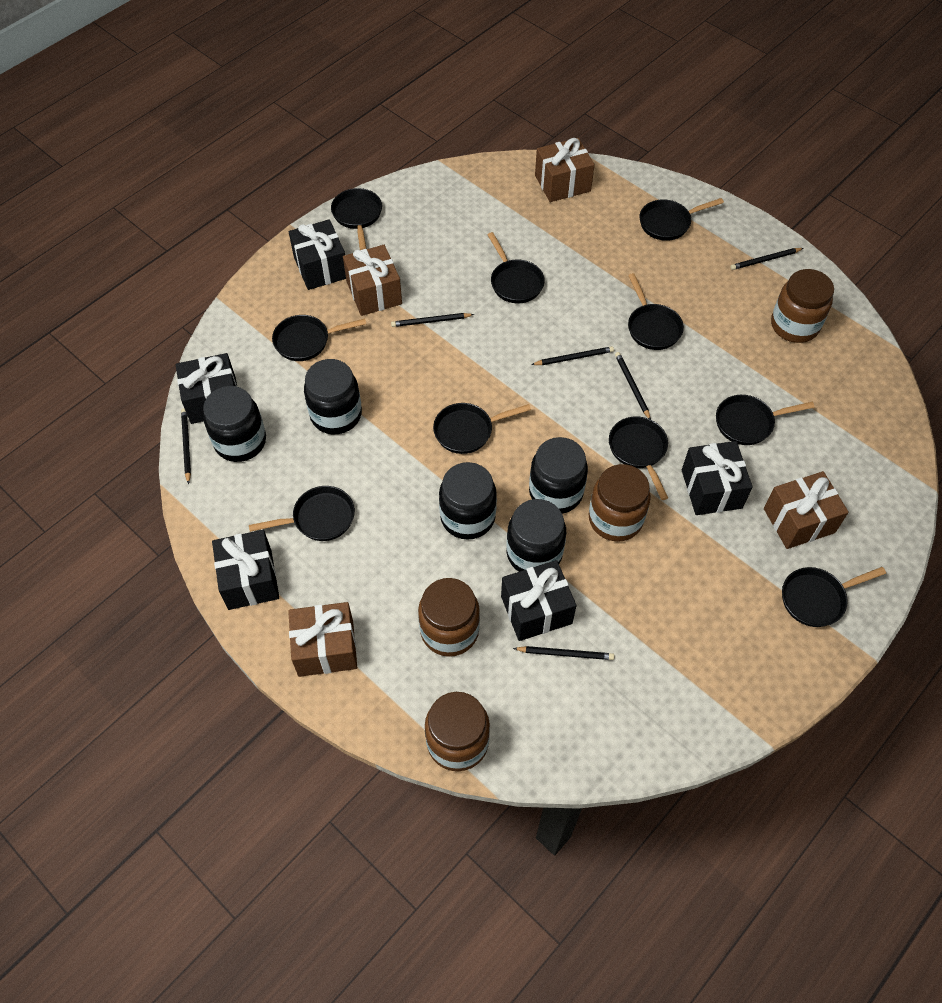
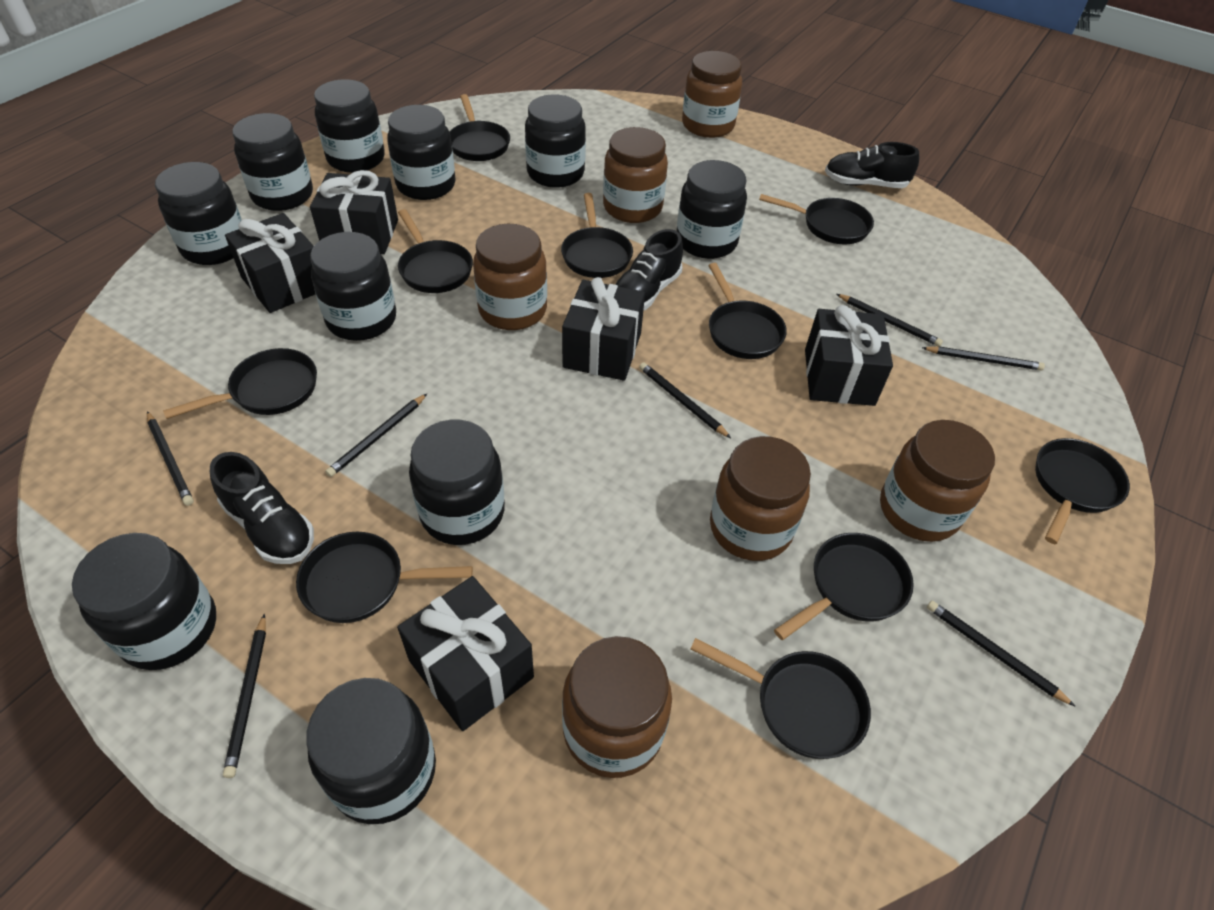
black jar: 5 -> 10
black pencil: 6 -> 7
black shoe: 0 -> 3
brown gift: 4 -> 0
brown jar: 4 -> 6

